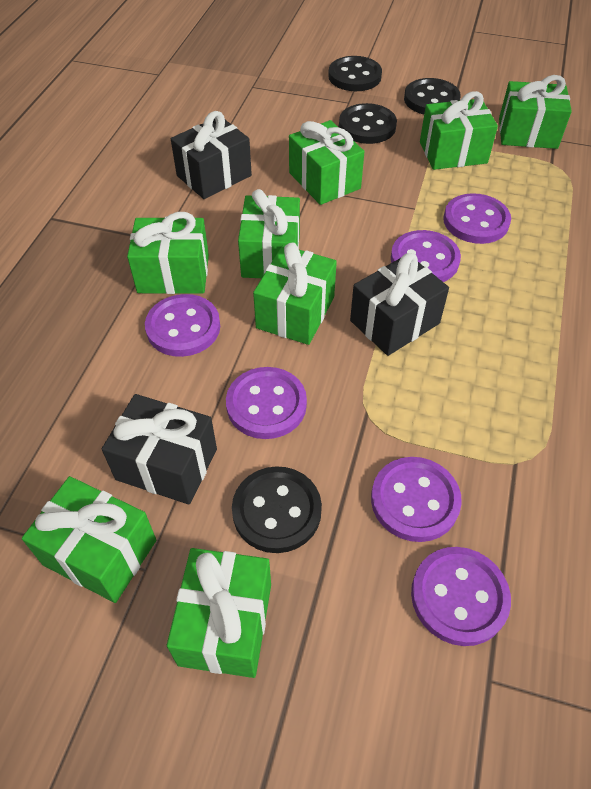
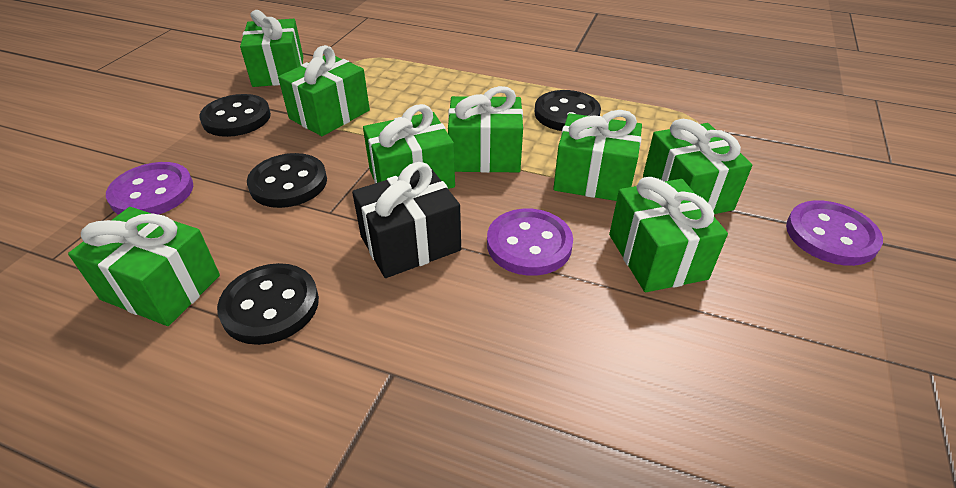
black gift: 3 -> 1
purple button: 6 -> 3

